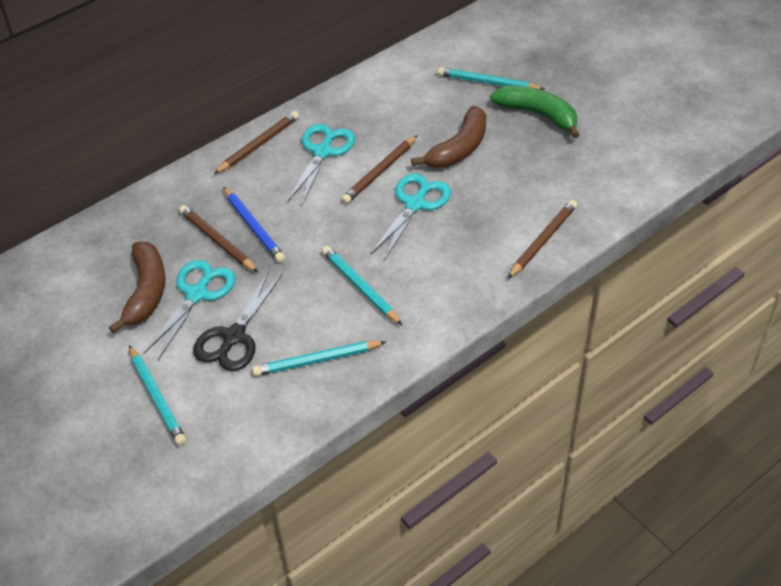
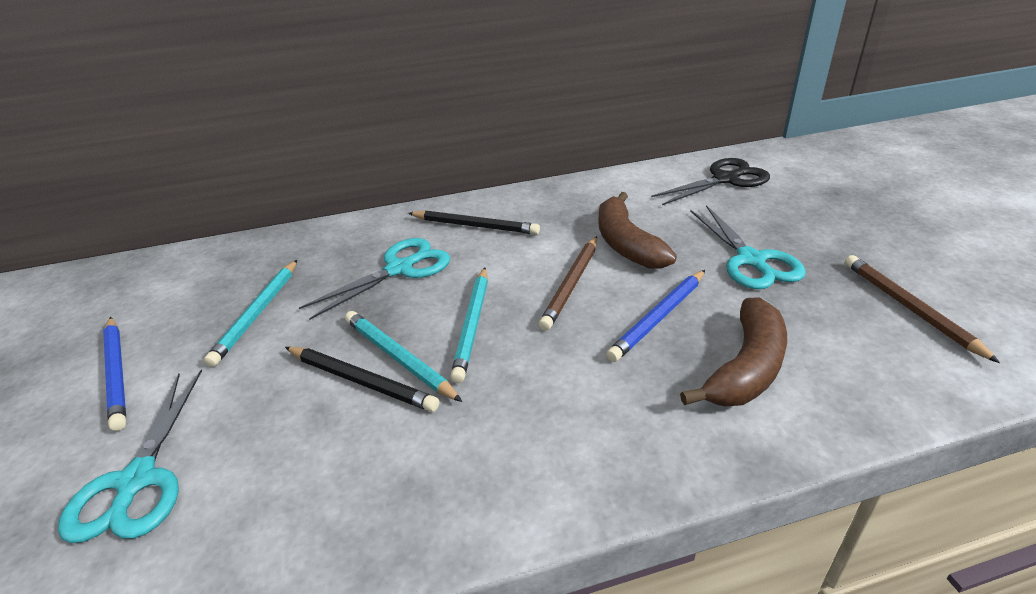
black pencil: 0 -> 2
blue pencil: 1 -> 2
brown pencil: 4 -> 2
green banana: 1 -> 0
turquoise pencil: 4 -> 3

